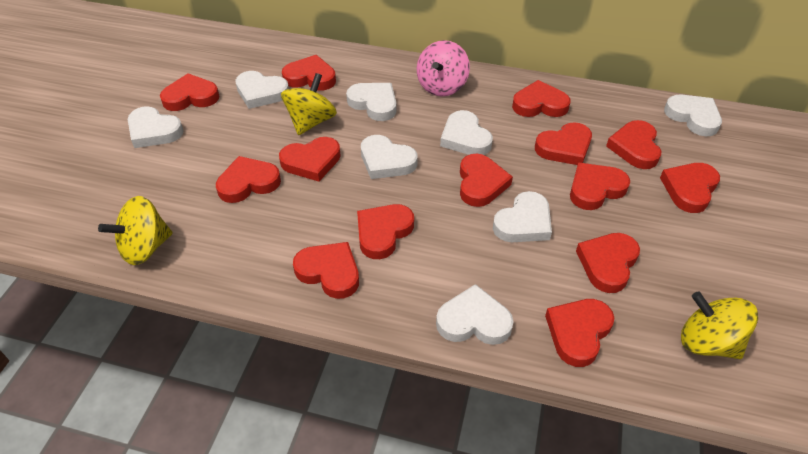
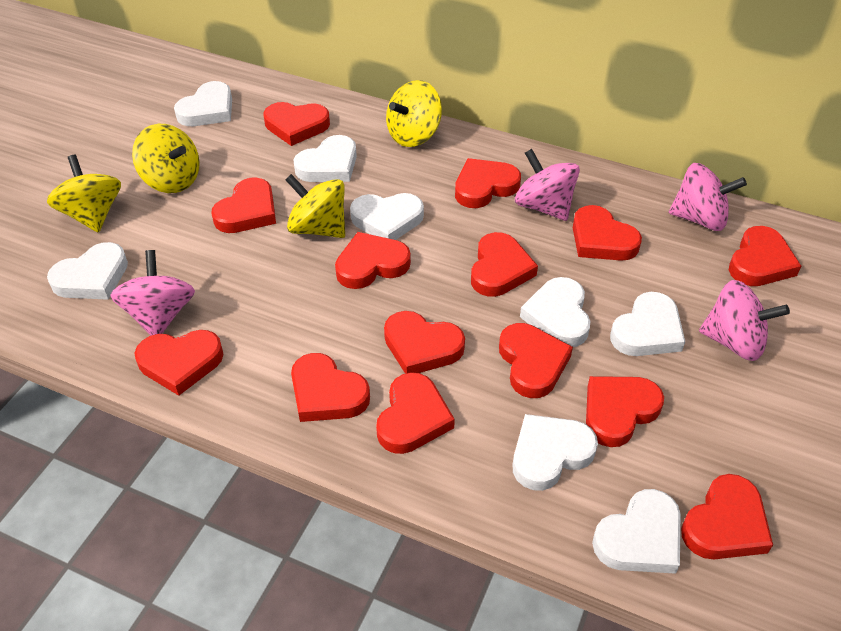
pink spinning top: 1 -> 4
yellow spinning top: 3 -> 4

